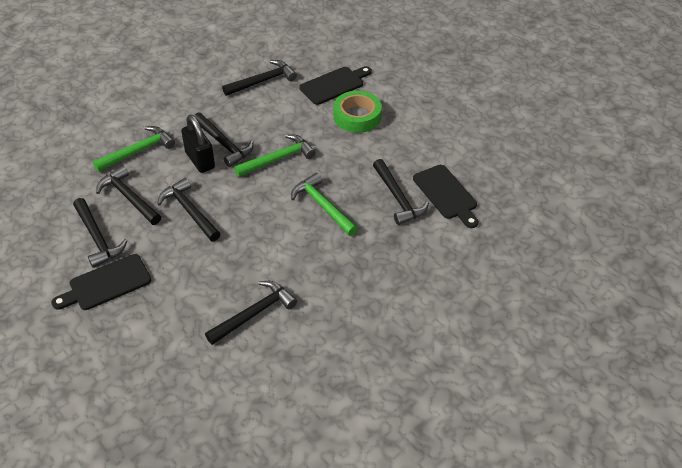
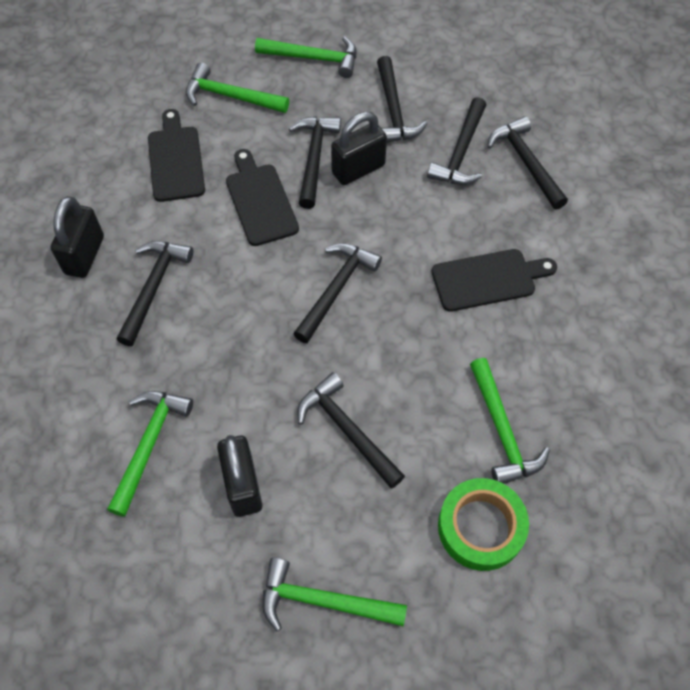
black padlock: 1 -> 3
green hammer: 3 -> 5

